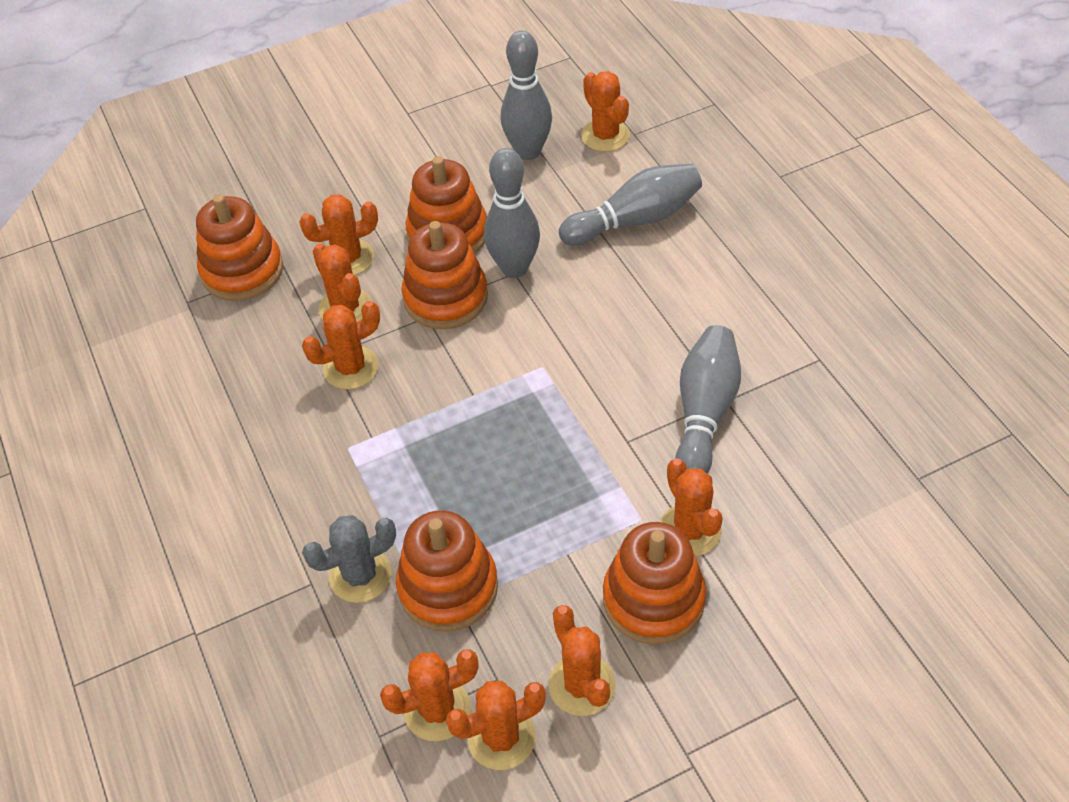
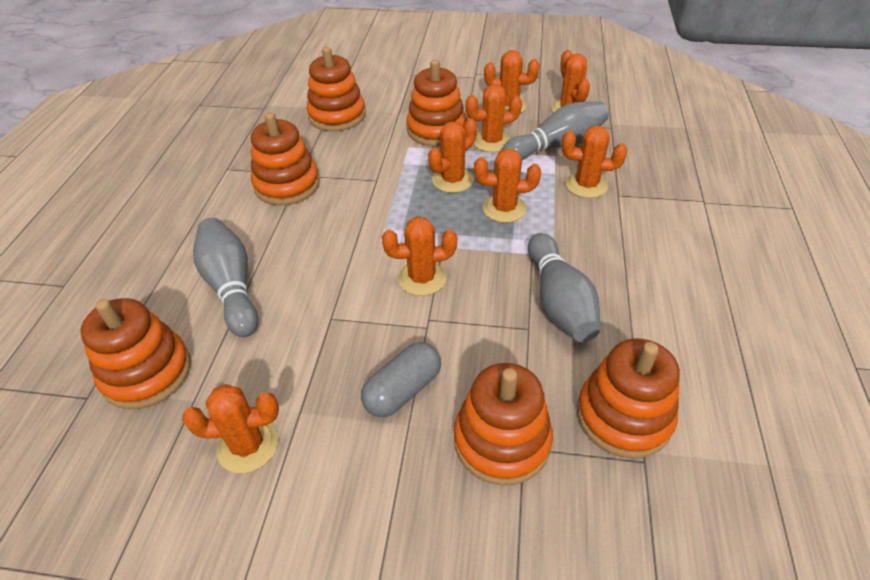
grey bowling pin: 4 -> 3
grey cactus: 1 -> 0
grey capsule: 0 -> 1
orange stacking toy: 5 -> 6

